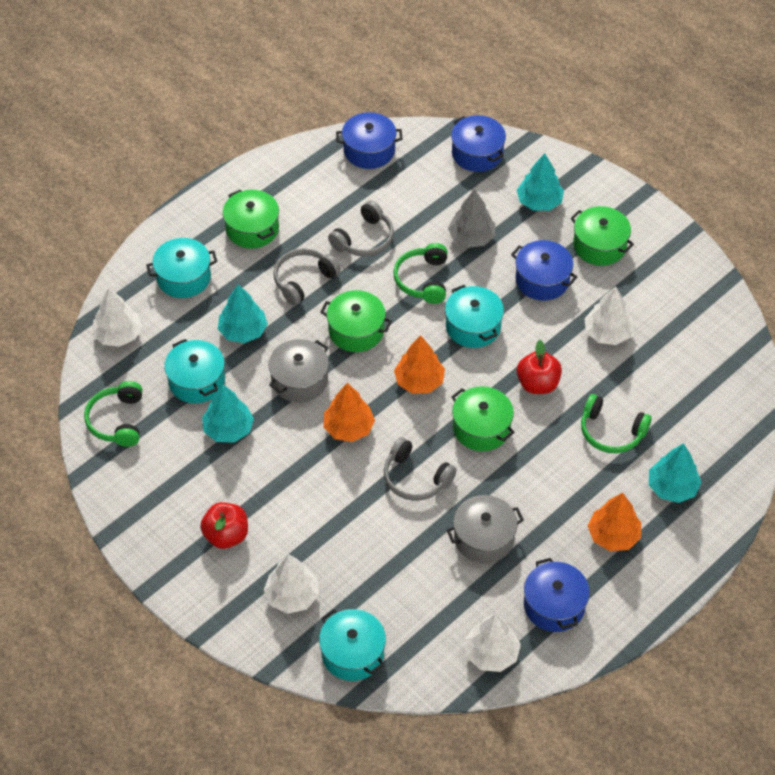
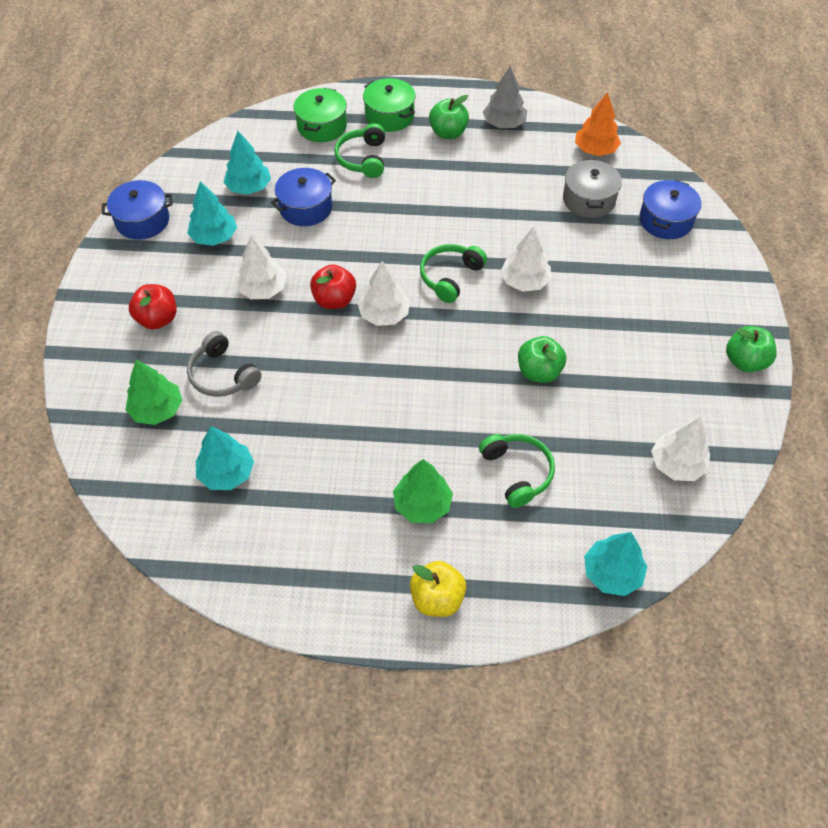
blue pot: 4 -> 3
green apple: 0 -> 3
green pot: 4 -> 2
green tree: 0 -> 2
grey headphones: 3 -> 1
grey pot: 2 -> 1
orange tree: 3 -> 1
turquoise pot: 4 -> 0
yellow apple: 0 -> 1

